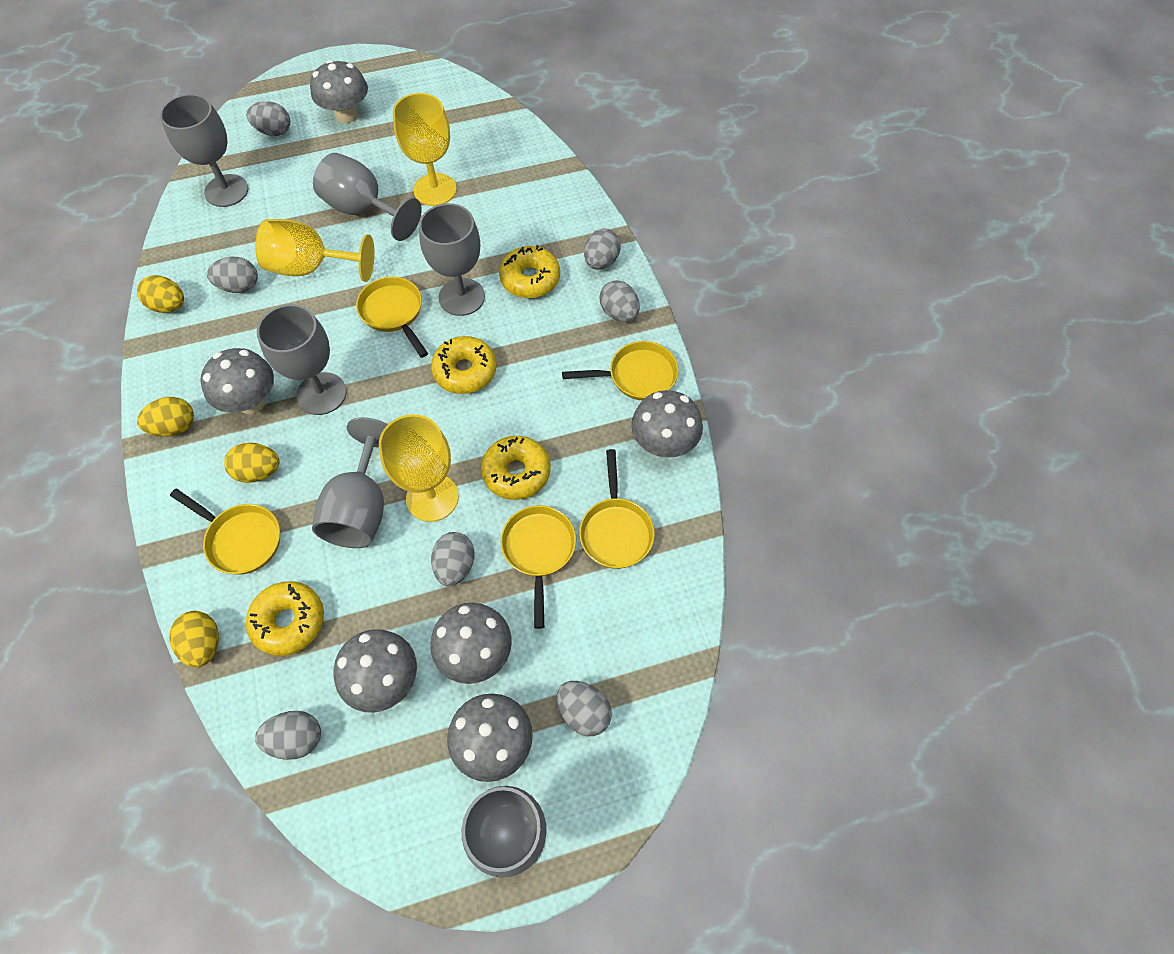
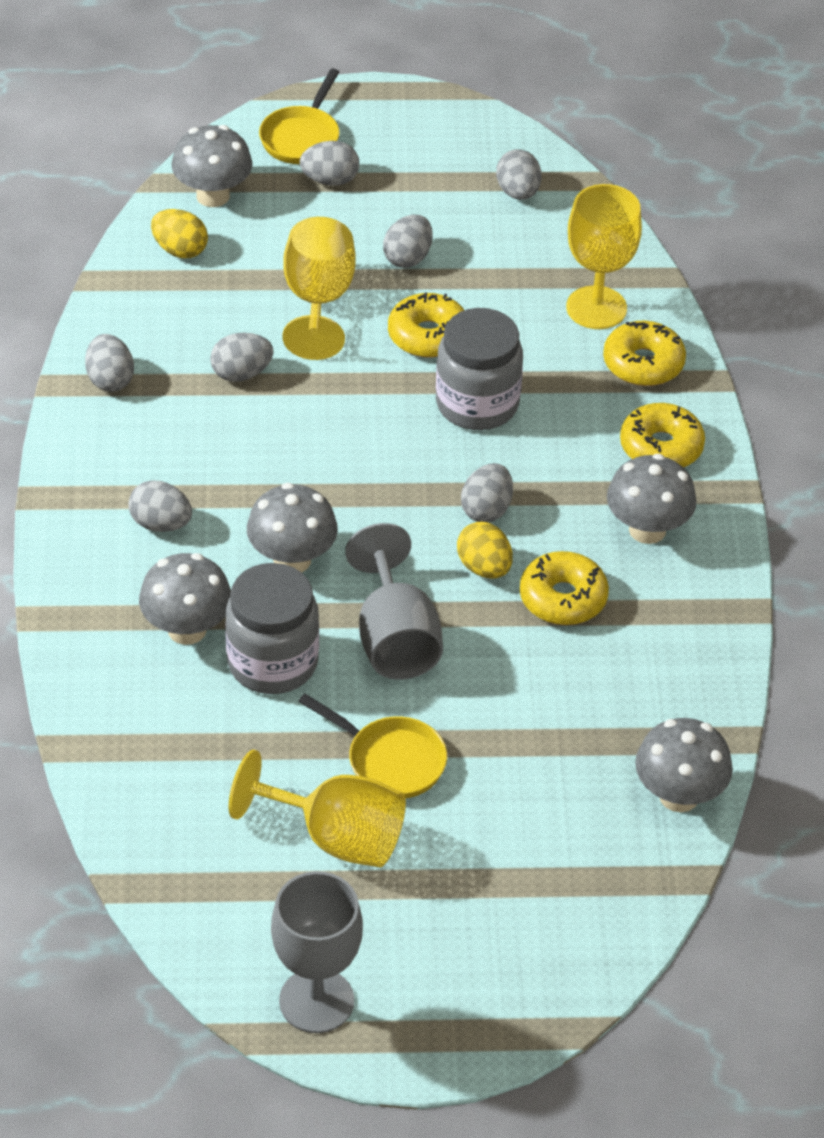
grey goblet: 6 -> 2
grey jar: 0 -> 2
grey mushroom: 6 -> 5
yellow egg: 4 -> 2
yellow pan: 5 -> 2

